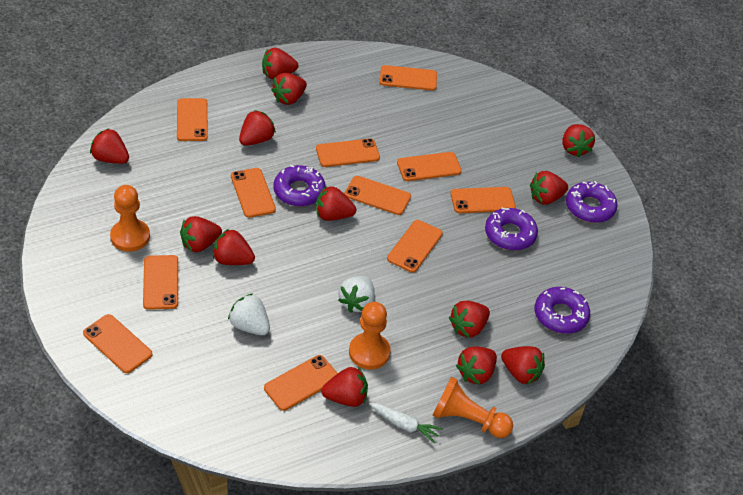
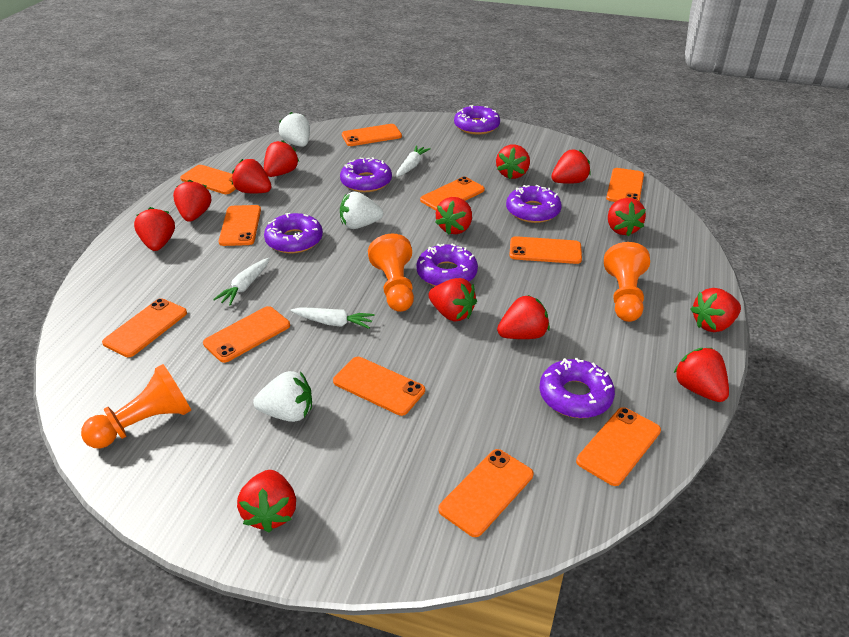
purple donut: 4 -> 6
white carrot: 1 -> 3
white strawberry: 2 -> 3

